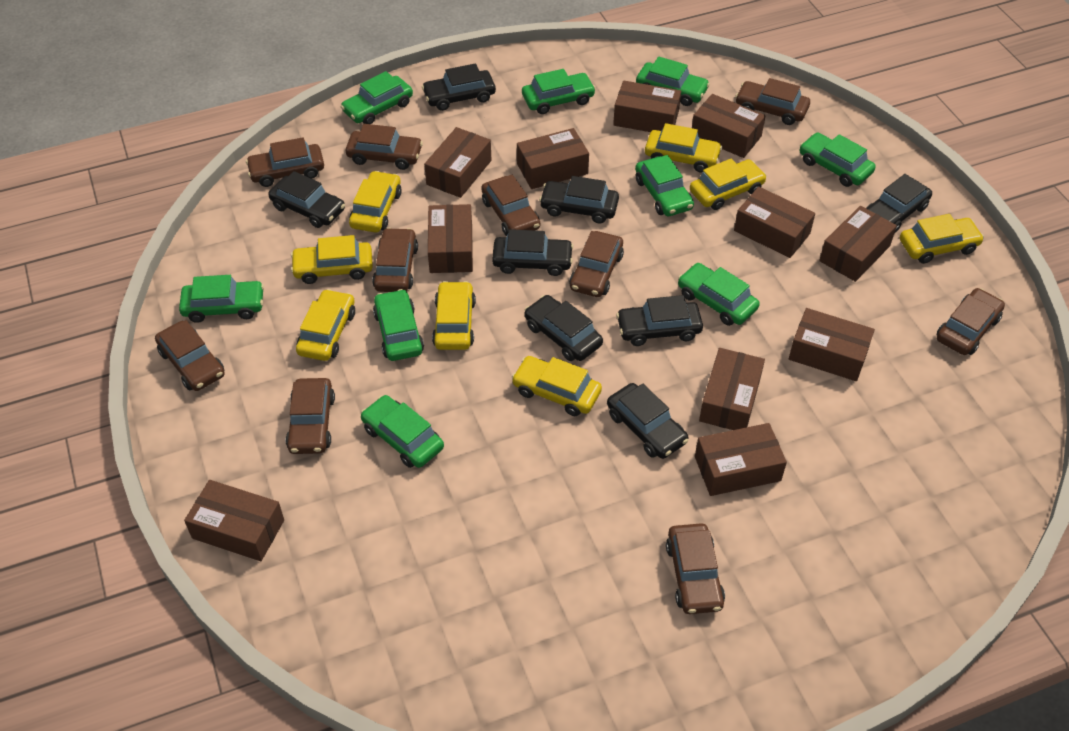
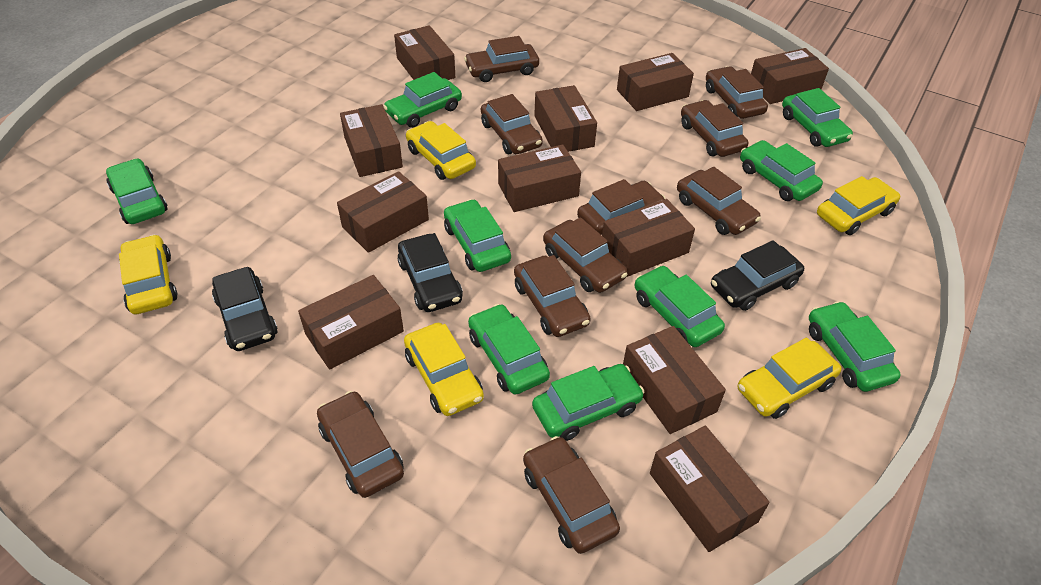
black car: 8 -> 3
yellow car: 8 -> 5

